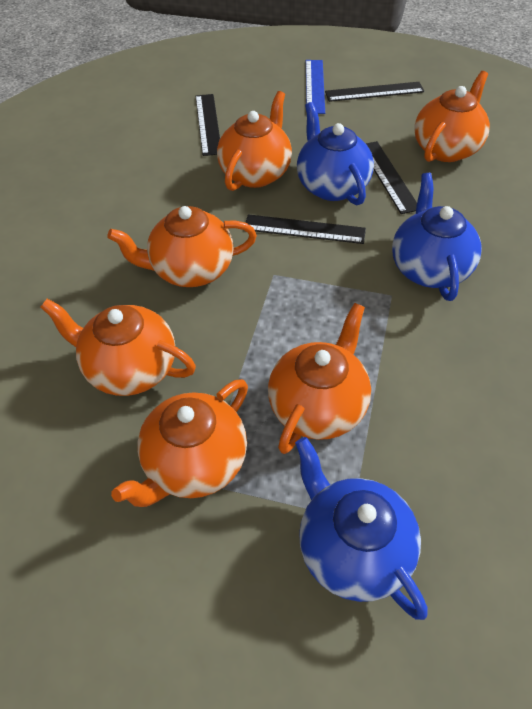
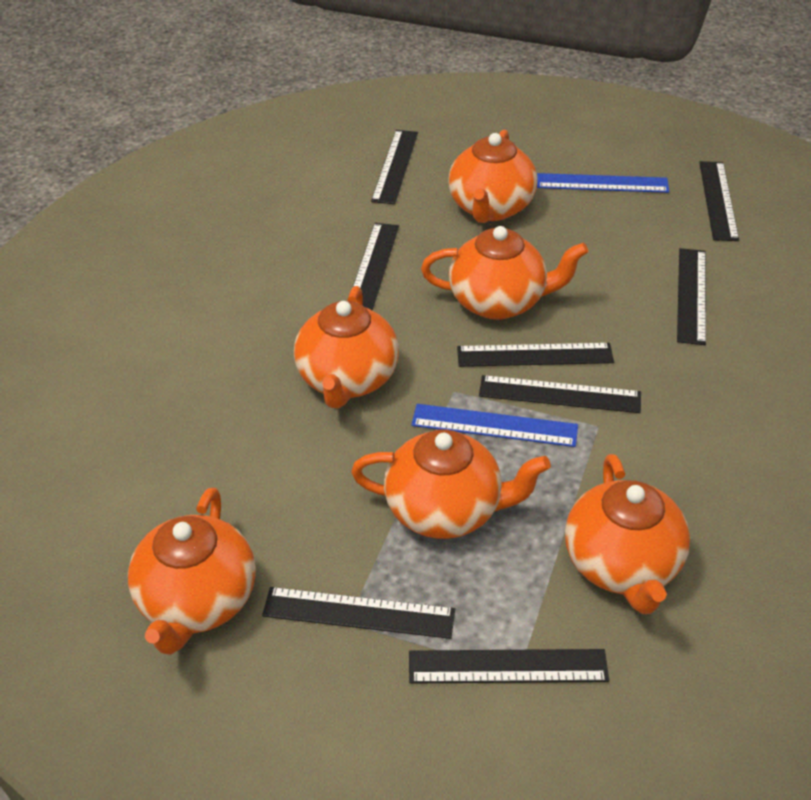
black ruler: 4 -> 8
blue ruler: 1 -> 2
blue teapot: 3 -> 0

